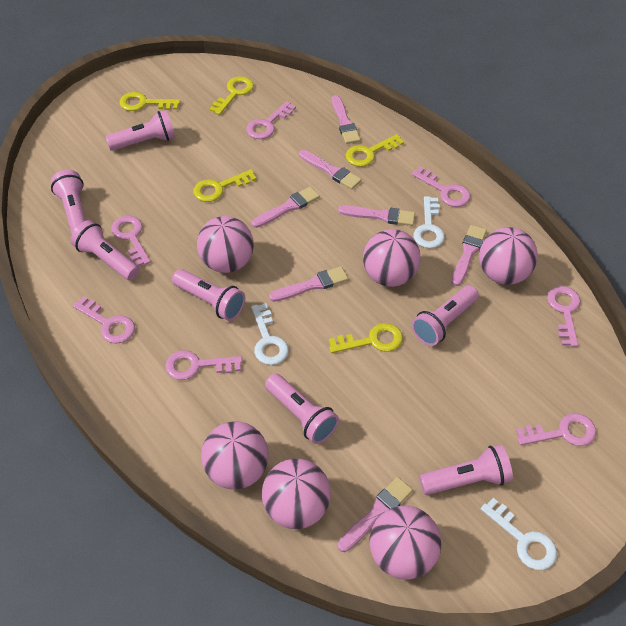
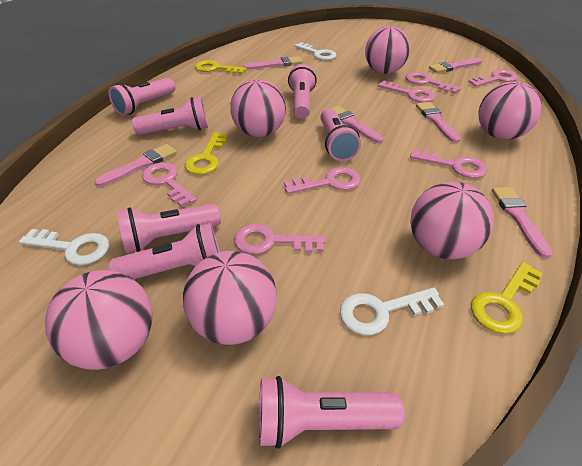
pink brush: 7 -> 6
yellow key: 5 -> 3

